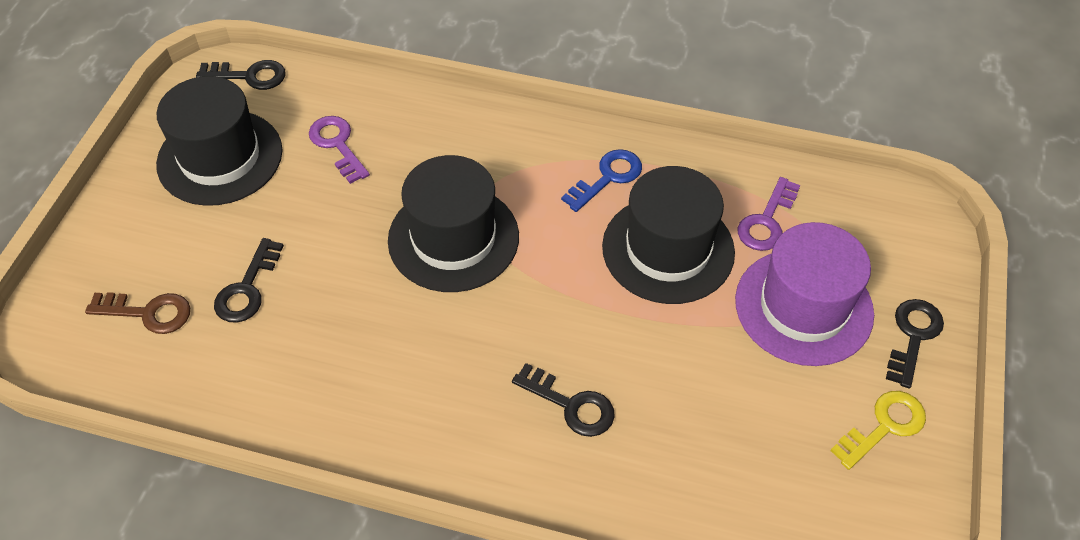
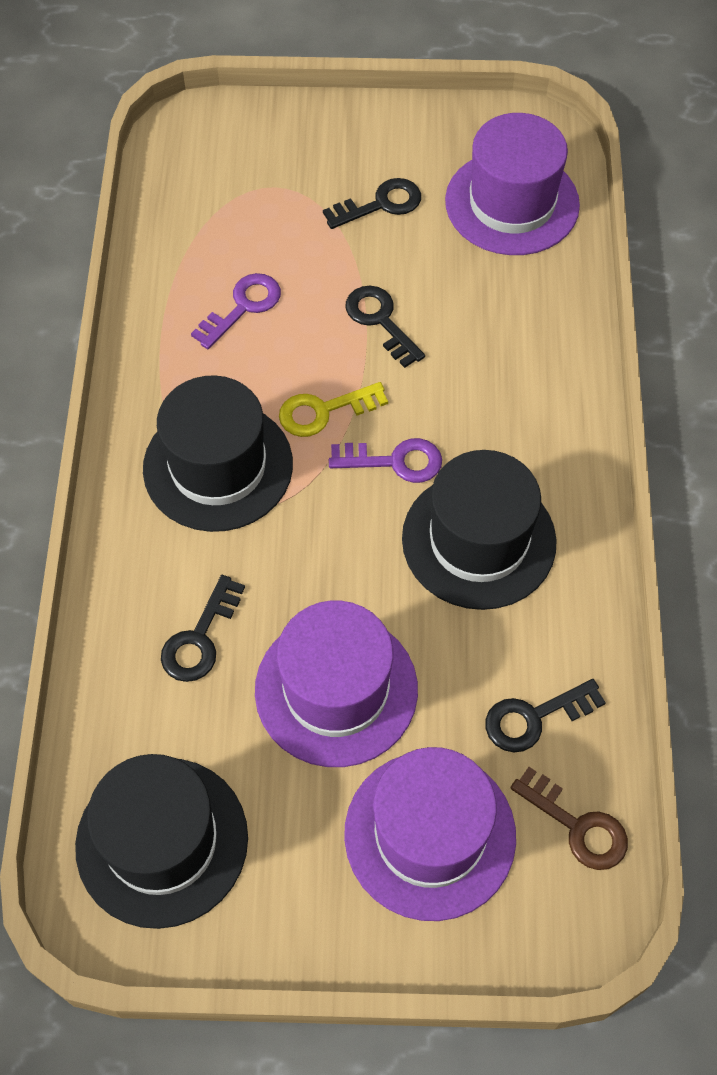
blue key: 1 -> 0
purple hat: 1 -> 3

